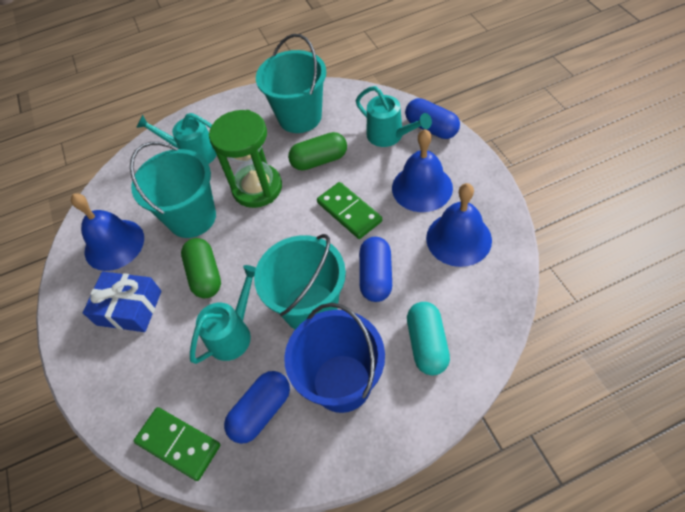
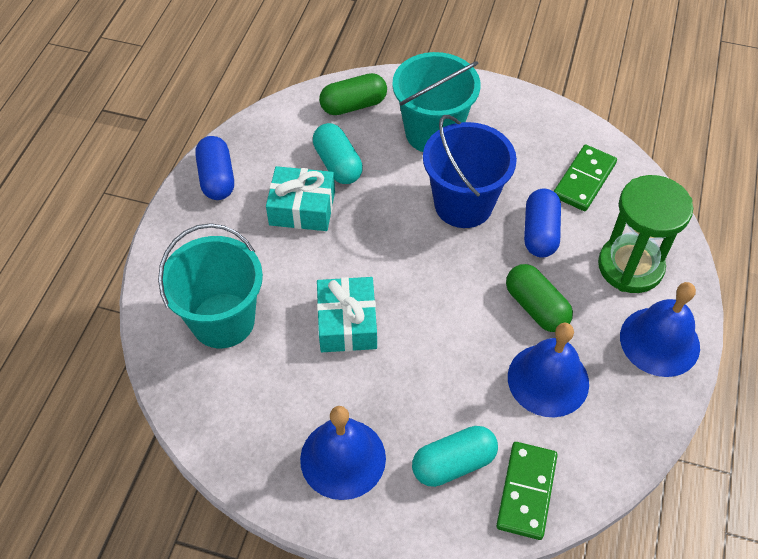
blue capsule: 3 -> 2
blue gift: 1 -> 0
turquoise bucket: 3 -> 2
turquoise capsule: 1 -> 2
turquoise gift: 0 -> 2
turquoise watering can: 3 -> 0

